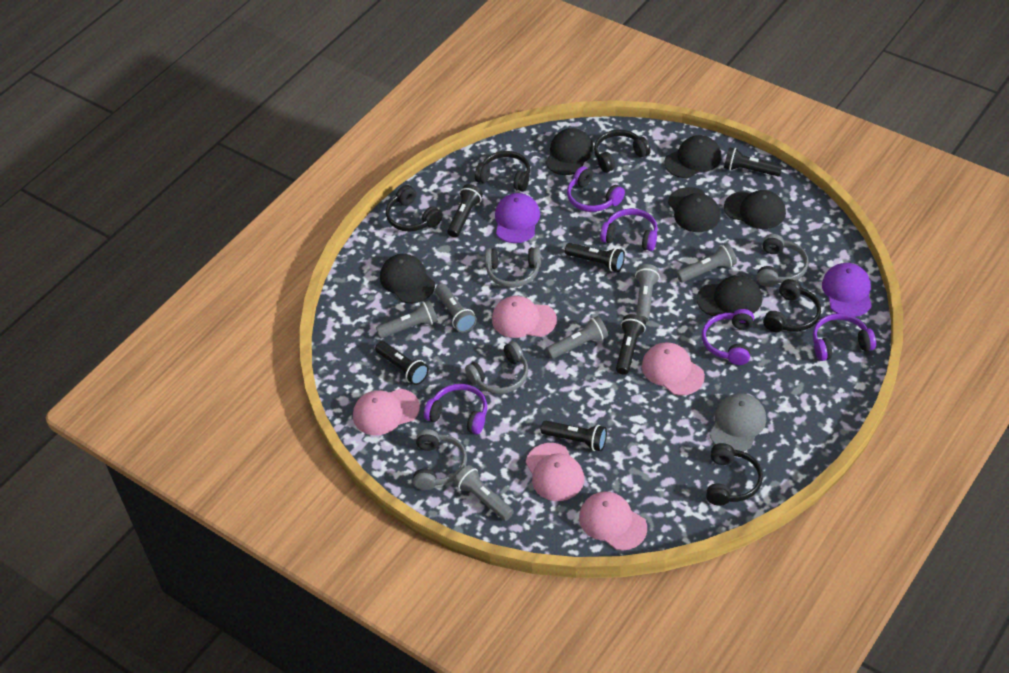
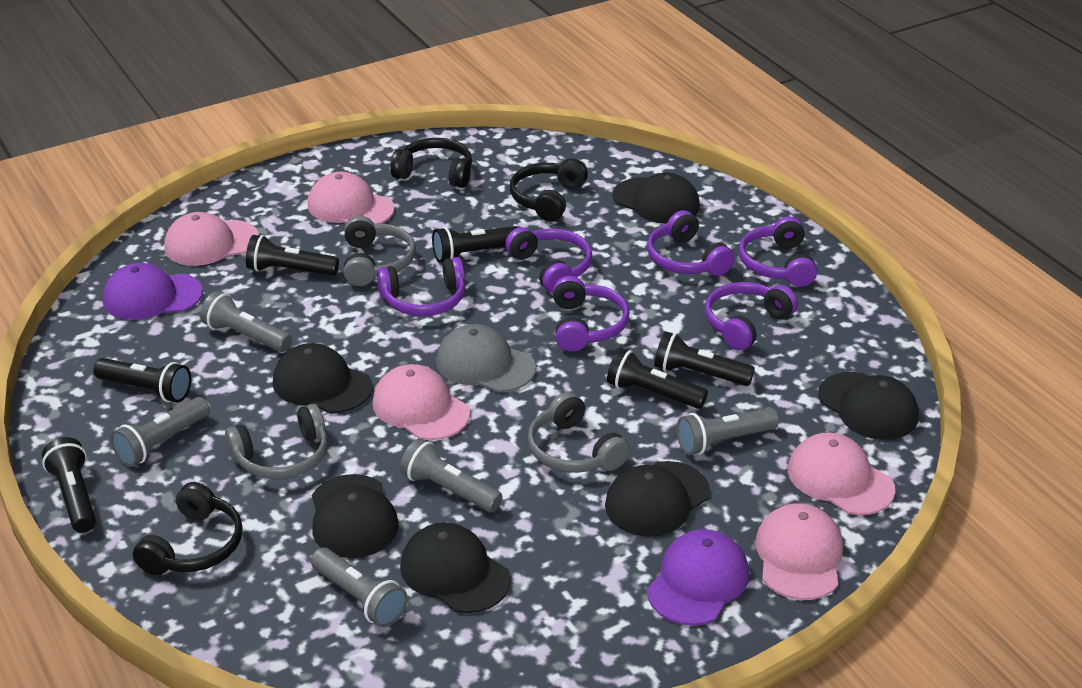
black headphones: 5 -> 3
grey flashlight: 6 -> 5
grey headphones: 4 -> 3
purple headphones: 5 -> 6

